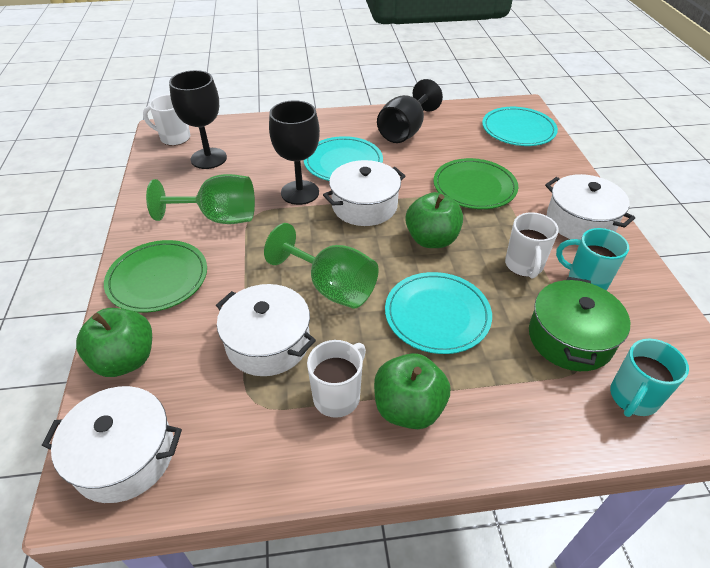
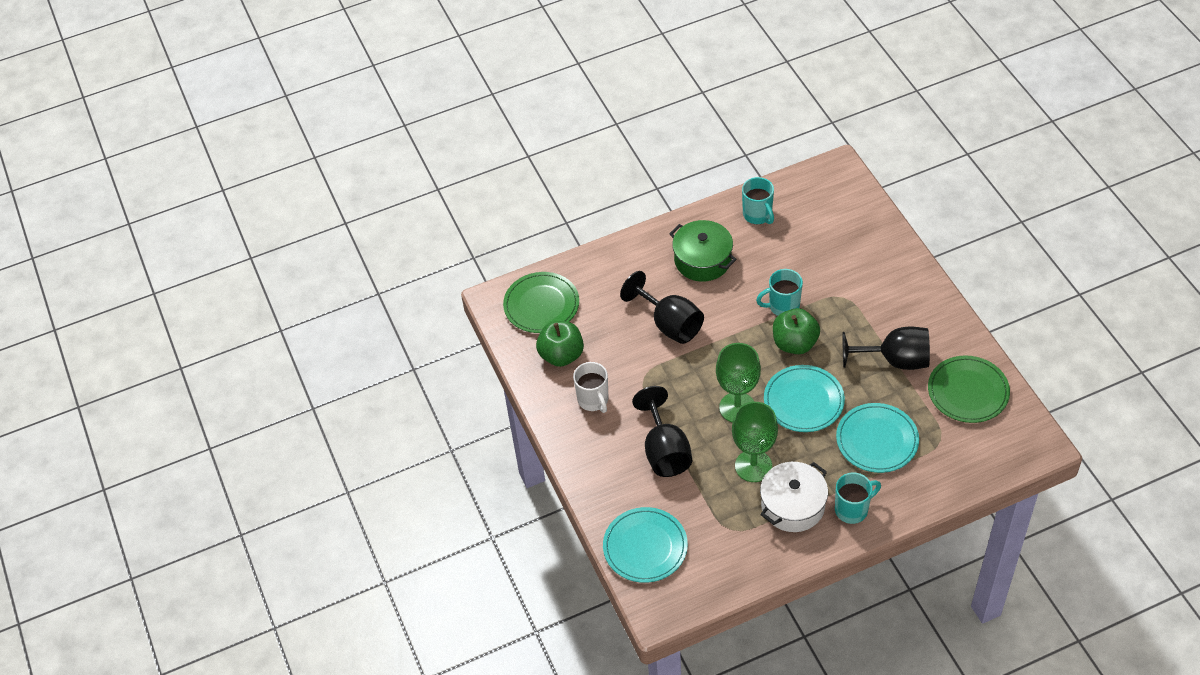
green apple: 3 -> 2
turquoise mug: 2 -> 3
white mug: 3 -> 1
white pot: 4 -> 1

